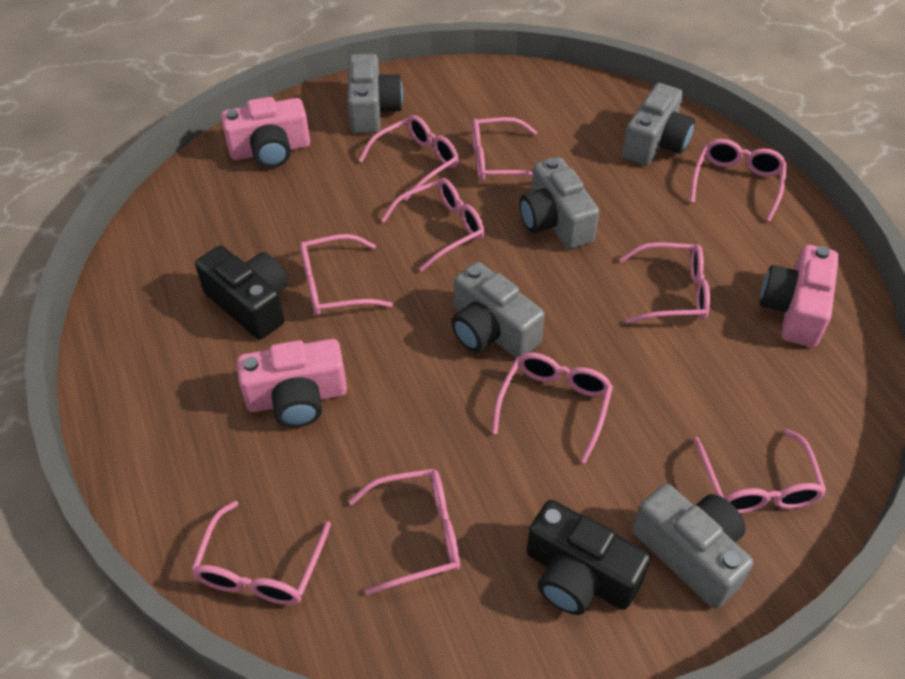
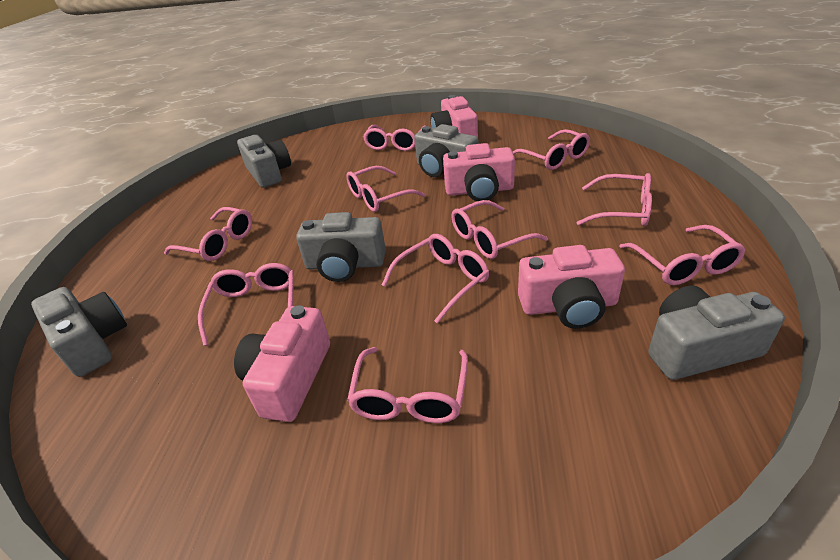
black camera: 2 -> 0
pink camera: 3 -> 4

